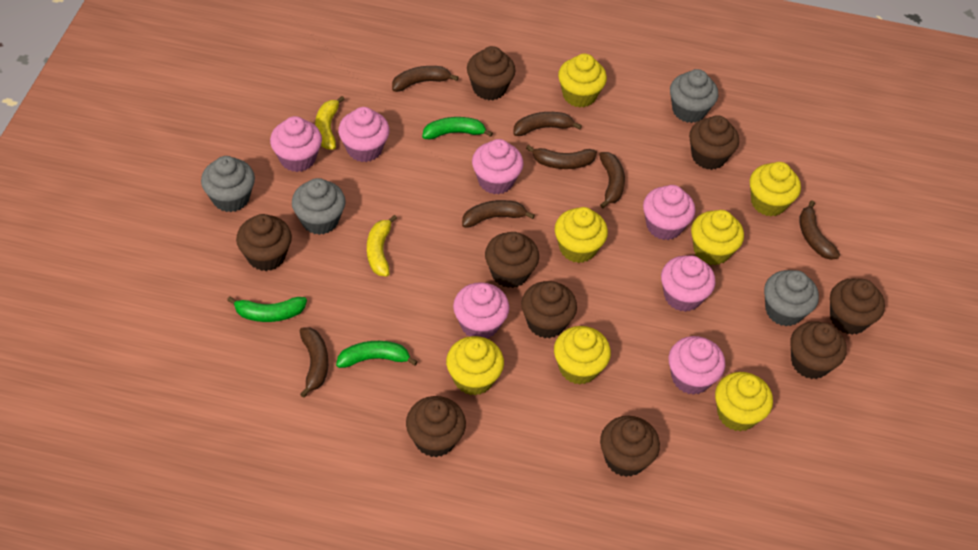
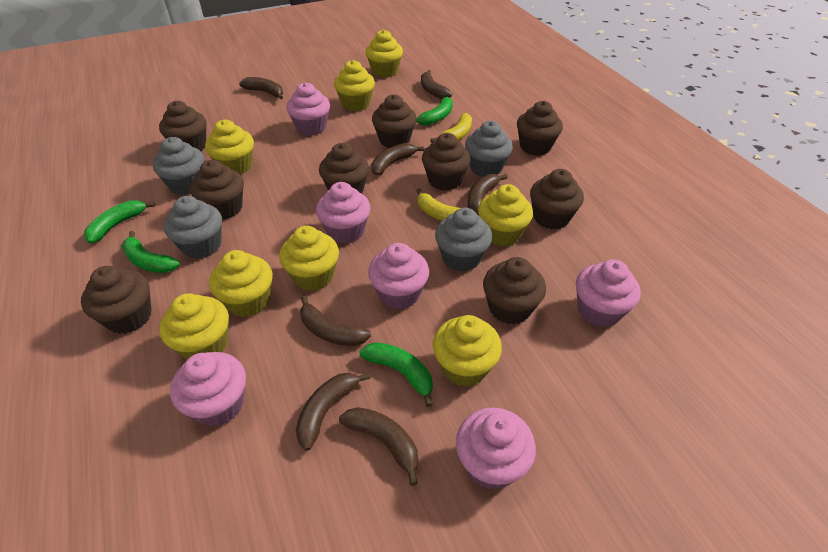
green banana: 3 -> 4
pink cupcake: 7 -> 6
yellow cupcake: 7 -> 8

